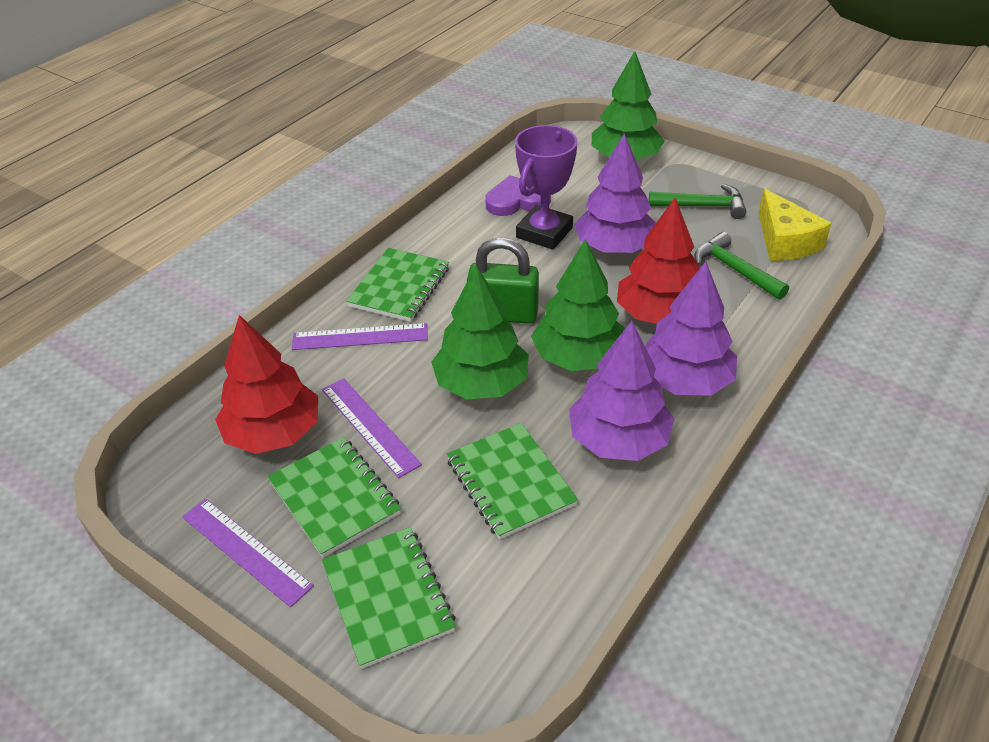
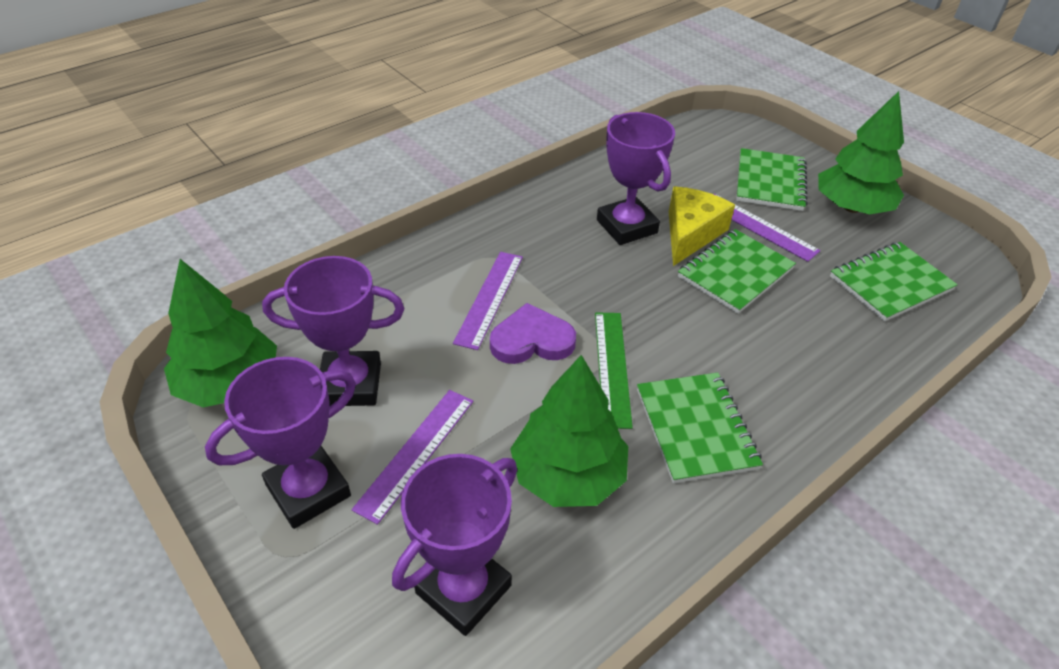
green hammer: 2 -> 0
green padlock: 1 -> 0
green ruler: 0 -> 1
purple tree: 3 -> 0
purple trophy: 1 -> 4
red tree: 2 -> 0

